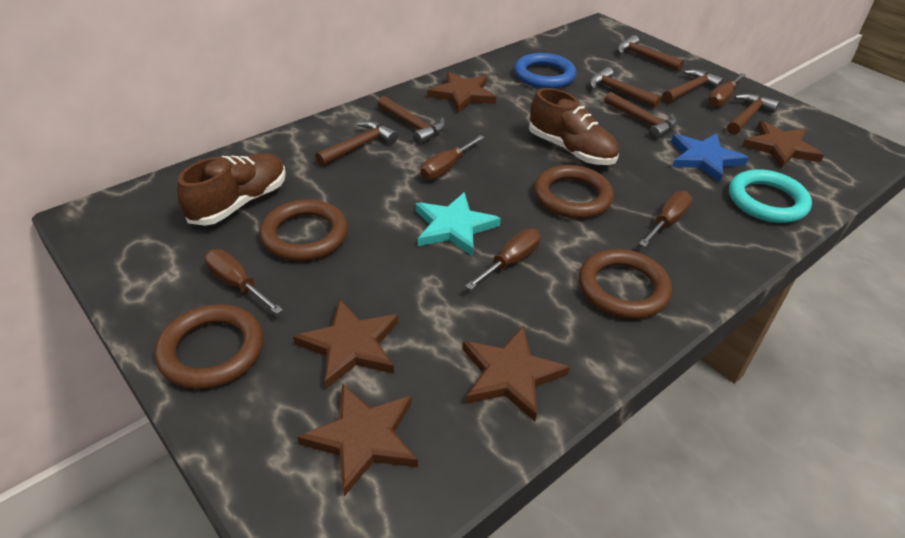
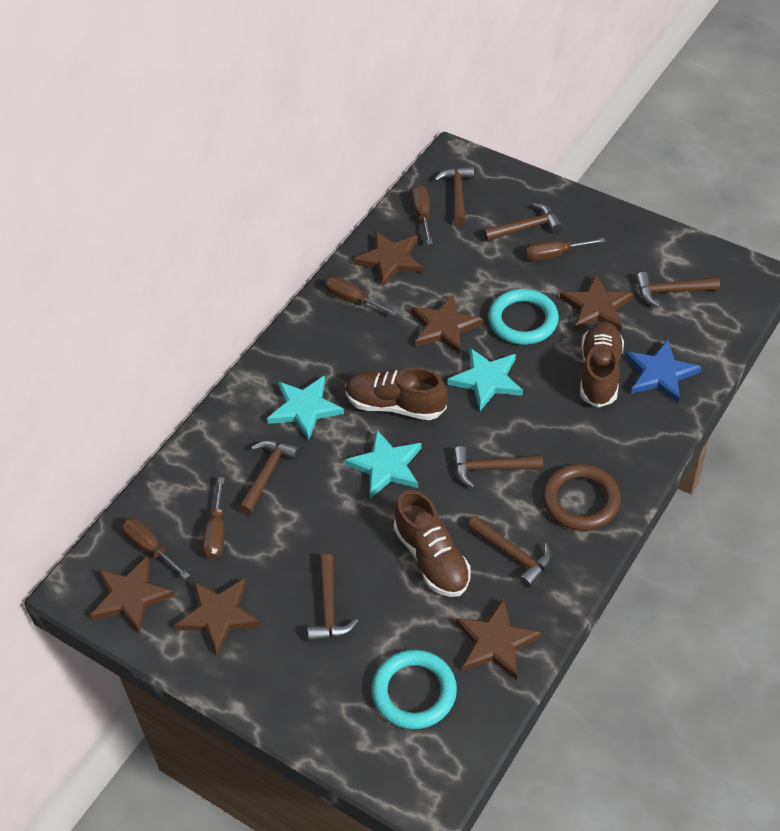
blue ring: 1 -> 0
brown ring: 4 -> 1
brown shoe: 2 -> 3
brown star: 5 -> 6
turquoise ring: 1 -> 2
turquoise star: 1 -> 3

